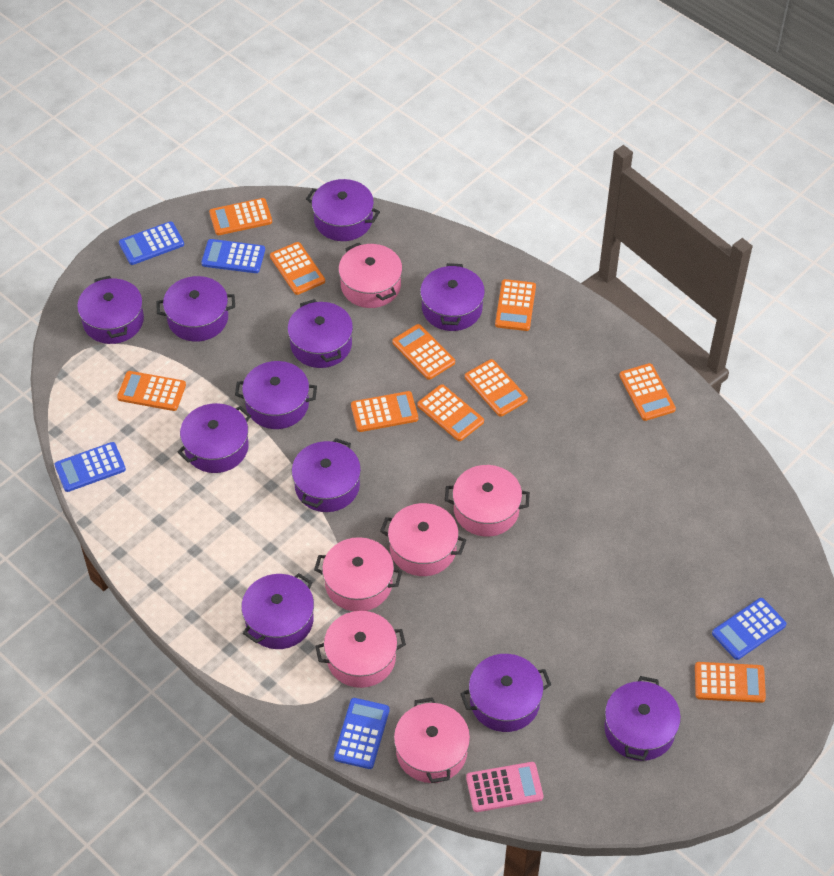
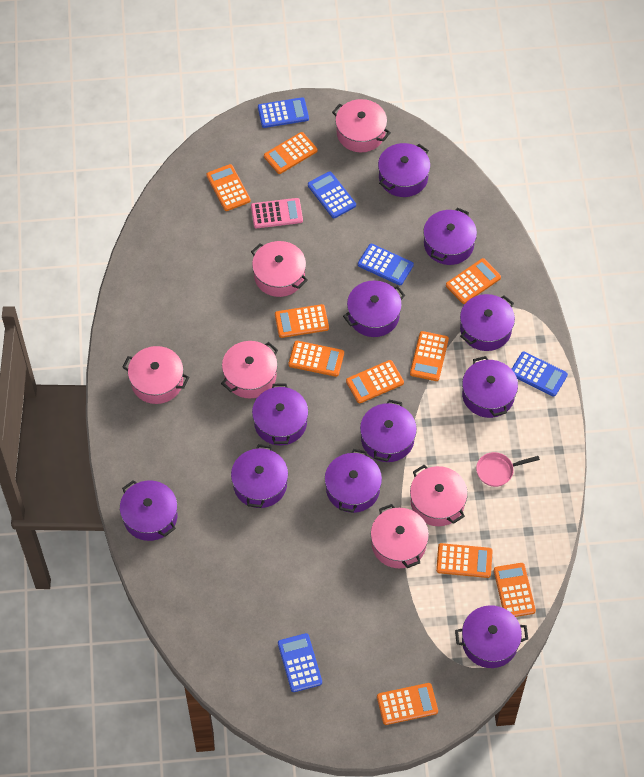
pink pan: 0 -> 1

